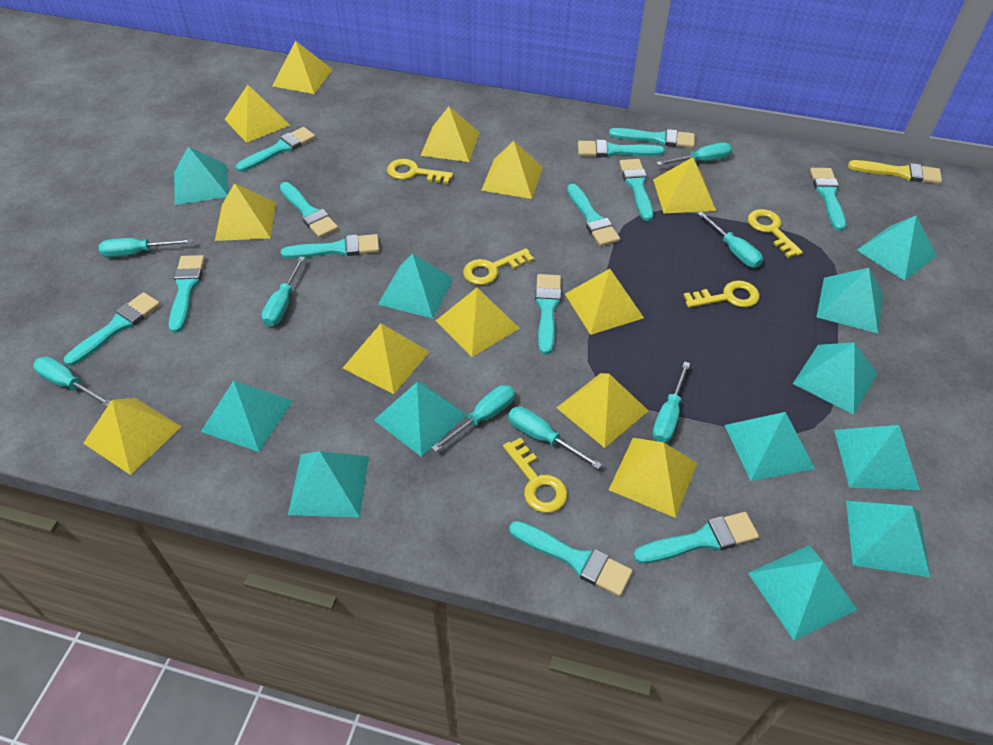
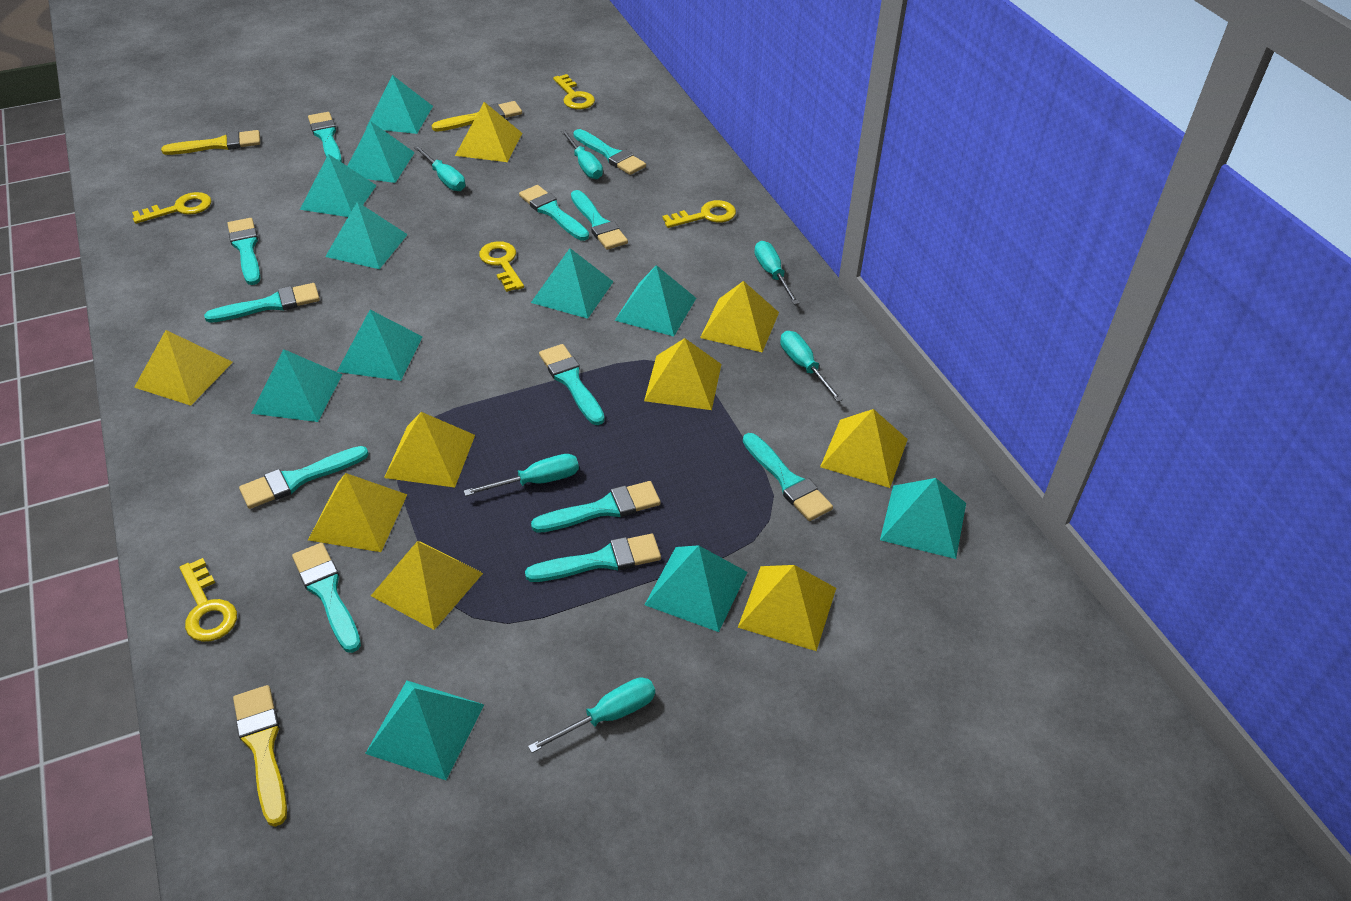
turquoise brush: 13 -> 12
turquoise pyramid: 12 -> 11
turquoise screwdriver: 8 -> 6
yellow brush: 1 -> 3
yellow pyramid: 12 -> 9

